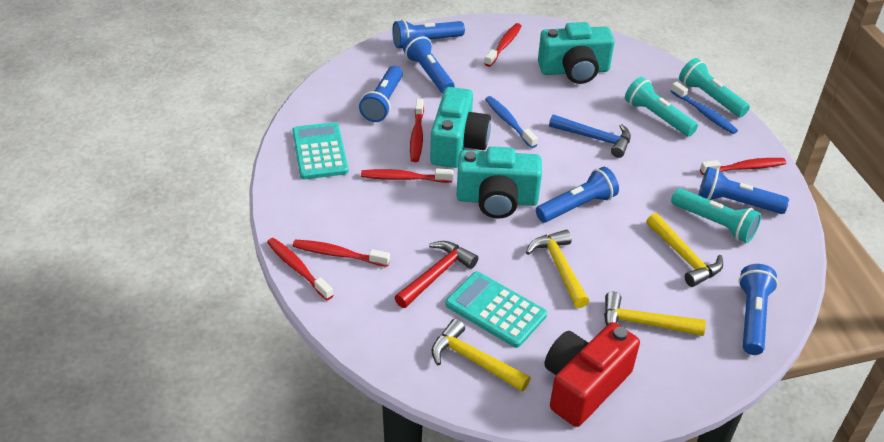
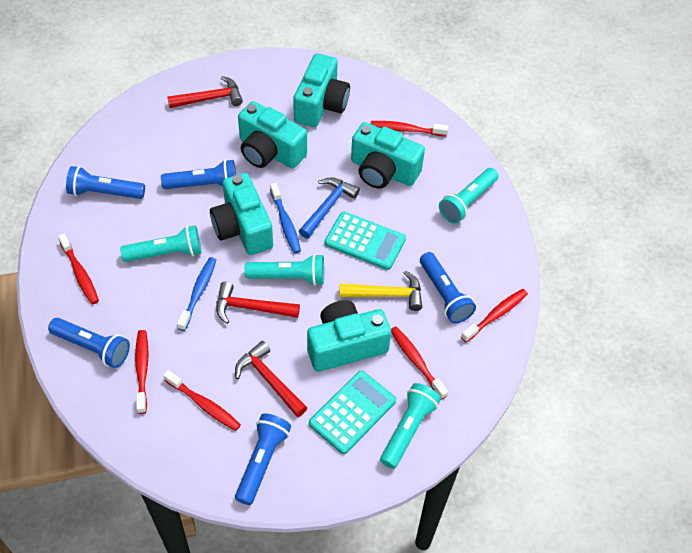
blue flashlight: 6 -> 5
red camera: 1 -> 0
red hammer: 1 -> 3
turquoise camera: 3 -> 5
turquoise flashlight: 3 -> 4
yellow hammer: 4 -> 1

